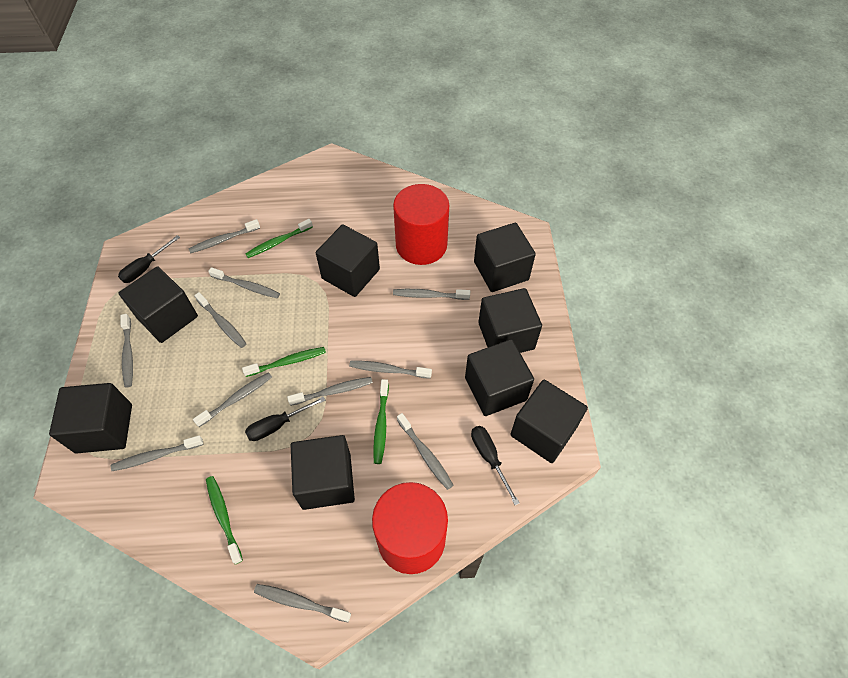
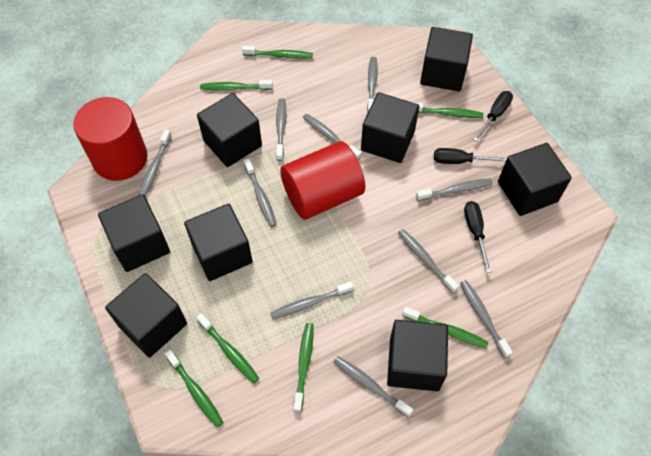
green toothbrush: 4 -> 7
grey toothbrush: 11 -> 10

